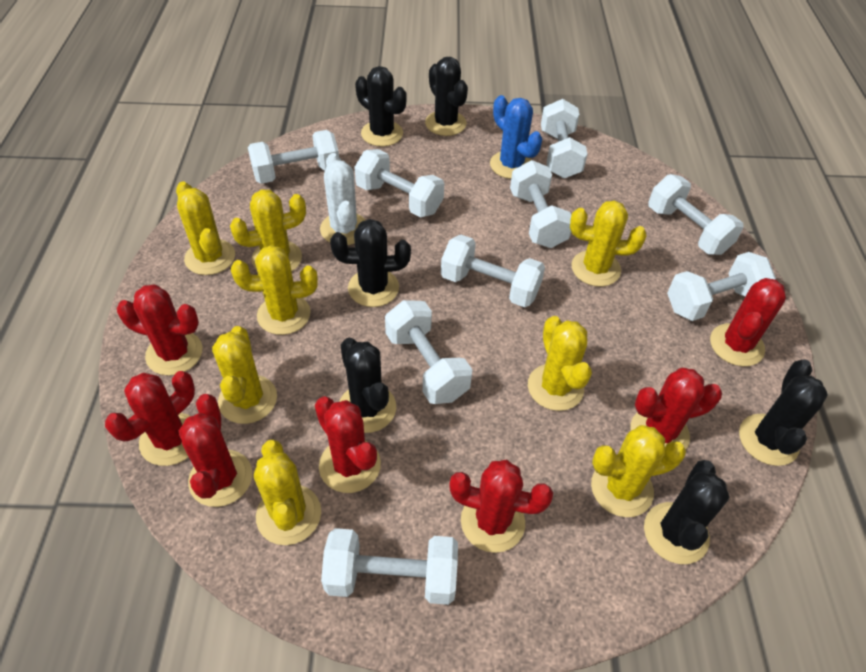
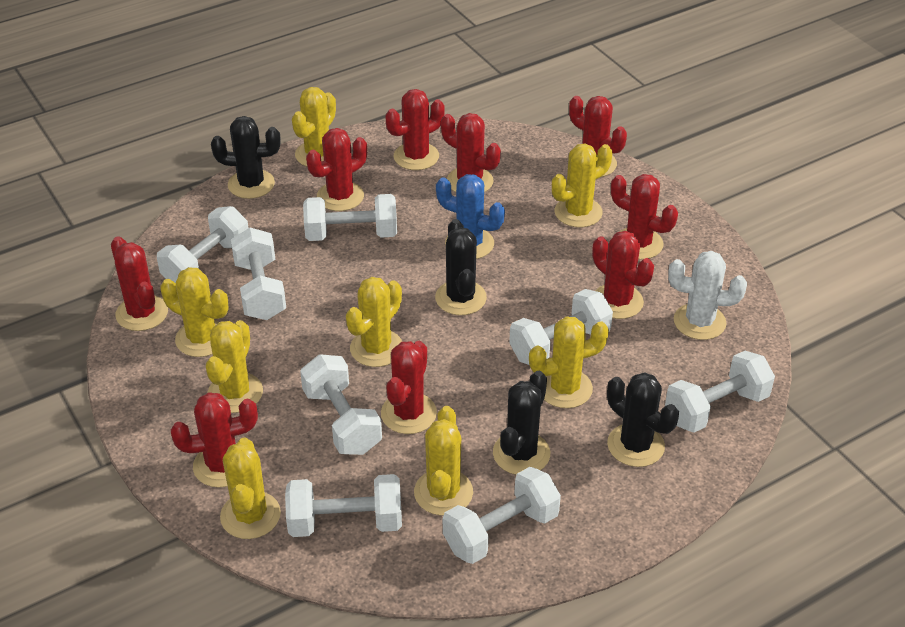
black cactus: 6 -> 4
red cactus: 7 -> 9
white dumbbell: 9 -> 8

